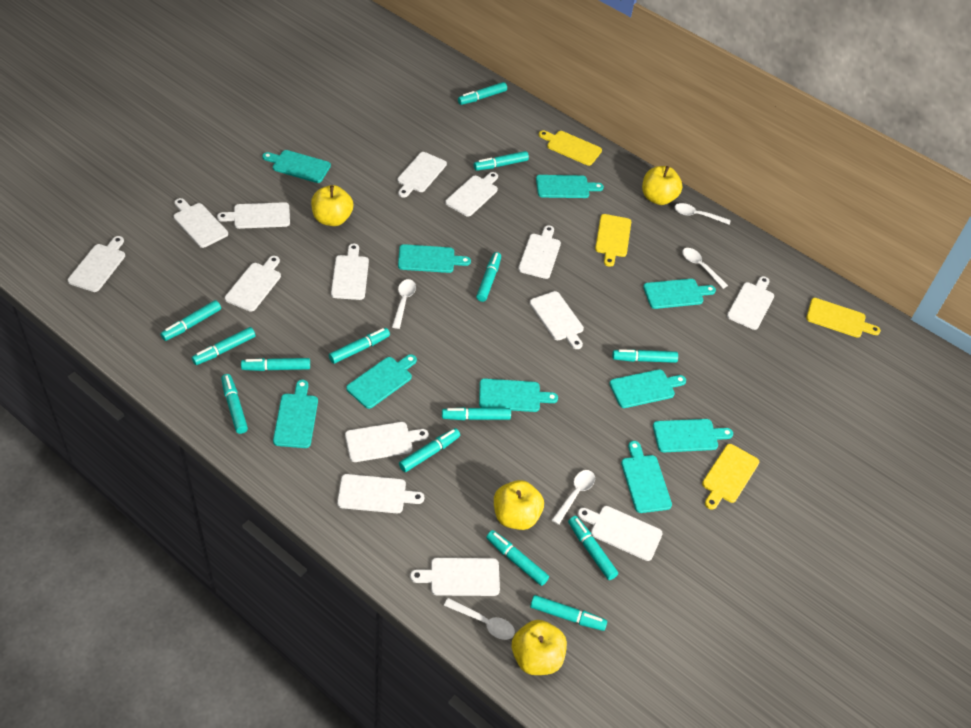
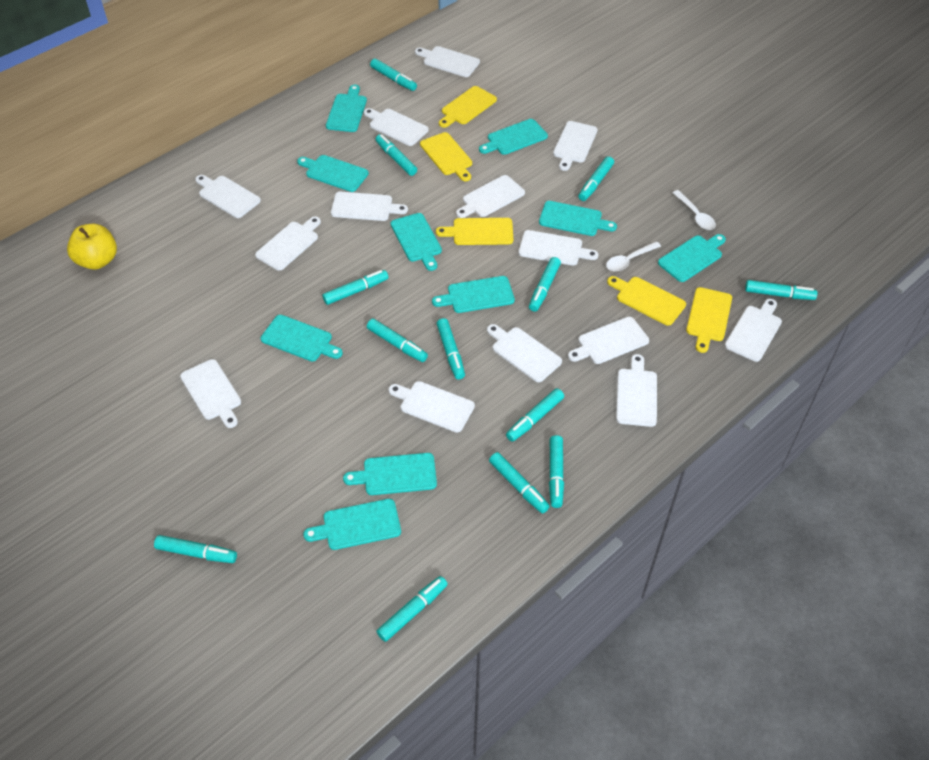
turquoise marker: 14 -> 13
white spoon: 5 -> 2
yellow apple: 4 -> 1
yellow cutting board: 4 -> 5

